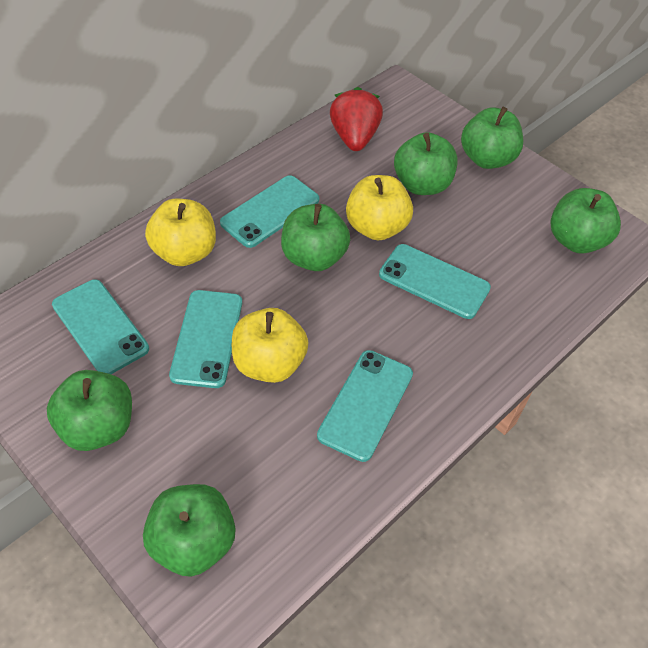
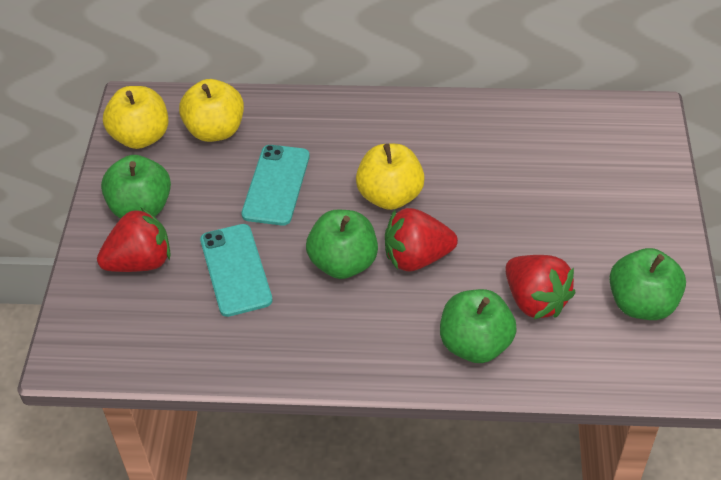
green apple: 6 -> 4
red strawberry: 1 -> 3
turquoise phone: 5 -> 2

